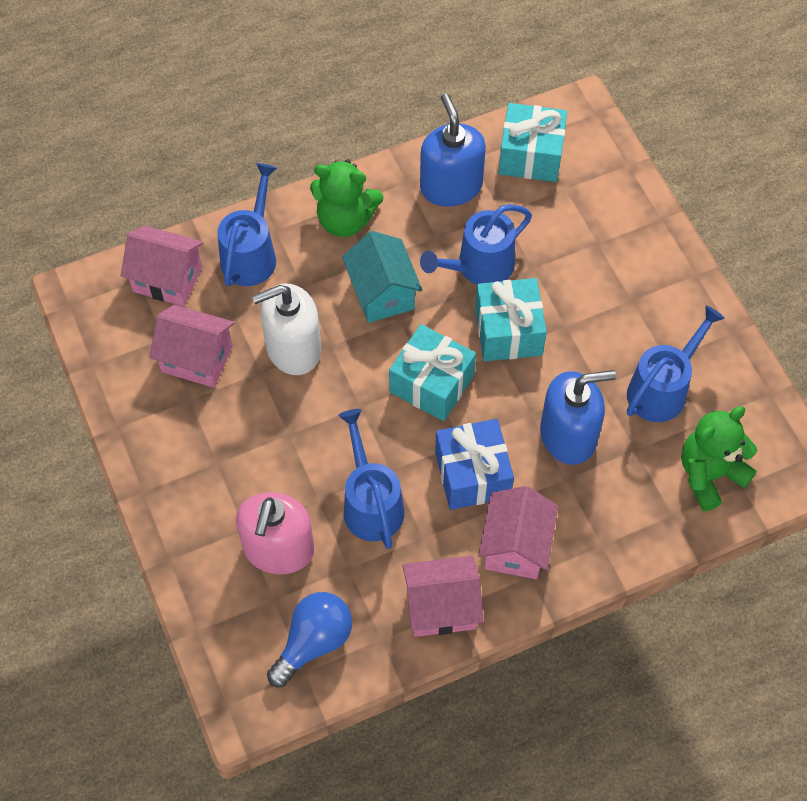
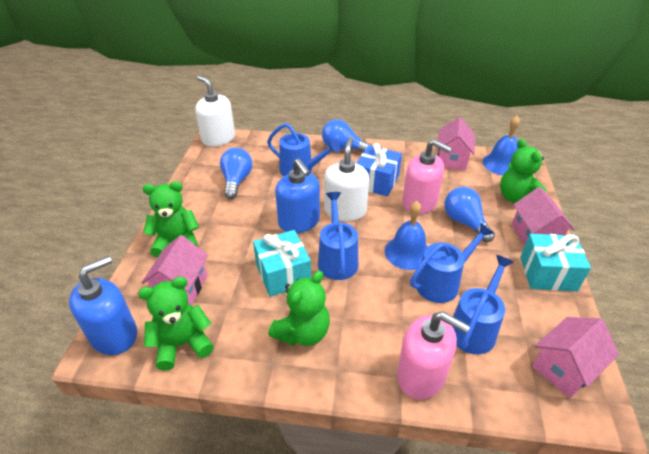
blue bell: 0 -> 2
blue light bulb: 1 -> 3
green teddy bear: 2 -> 4
pink soap dispenser: 1 -> 2
turquoise gift: 3 -> 2
turquoise house: 1 -> 0
white soap dispenser: 1 -> 2

